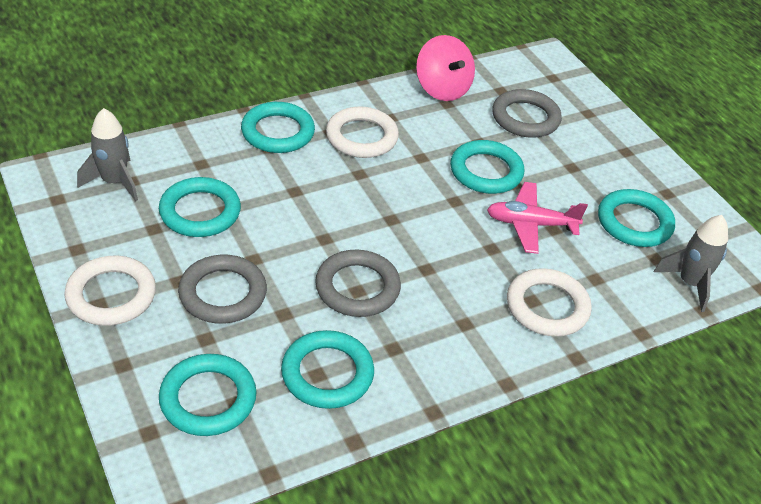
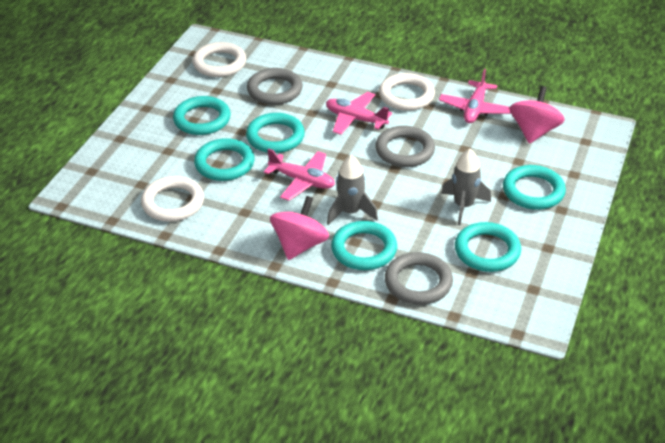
pink plane: 1 -> 3
pink spinning top: 1 -> 2

